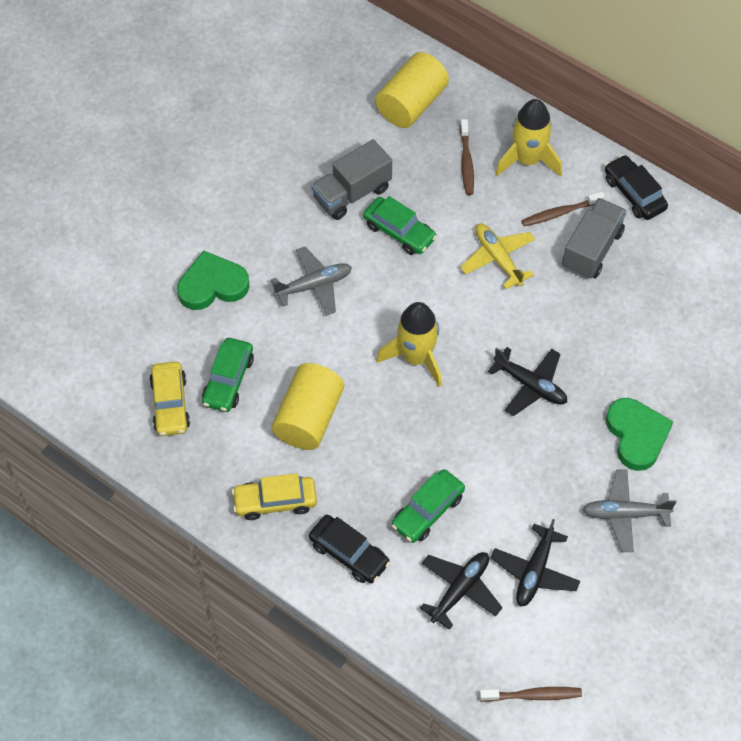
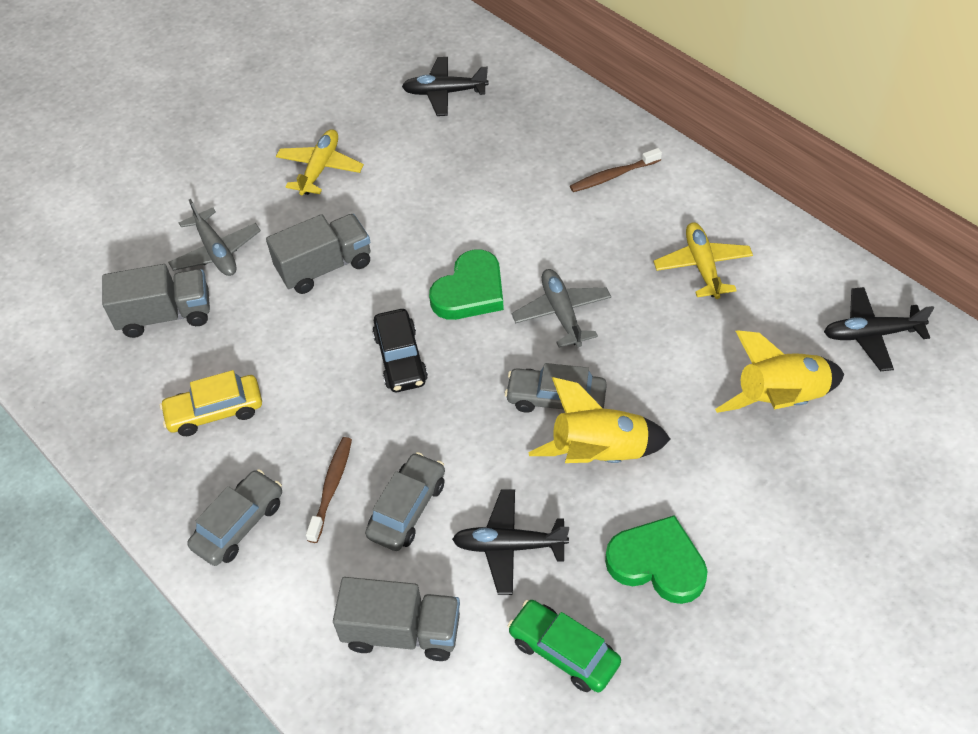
black car: 2 -> 1
brown toothbrush: 3 -> 2
green car: 3 -> 1
grey car: 0 -> 3
grey truck: 2 -> 3
yellow car: 2 -> 1
yellow cylinder: 2 -> 0
yellow plane: 1 -> 2

